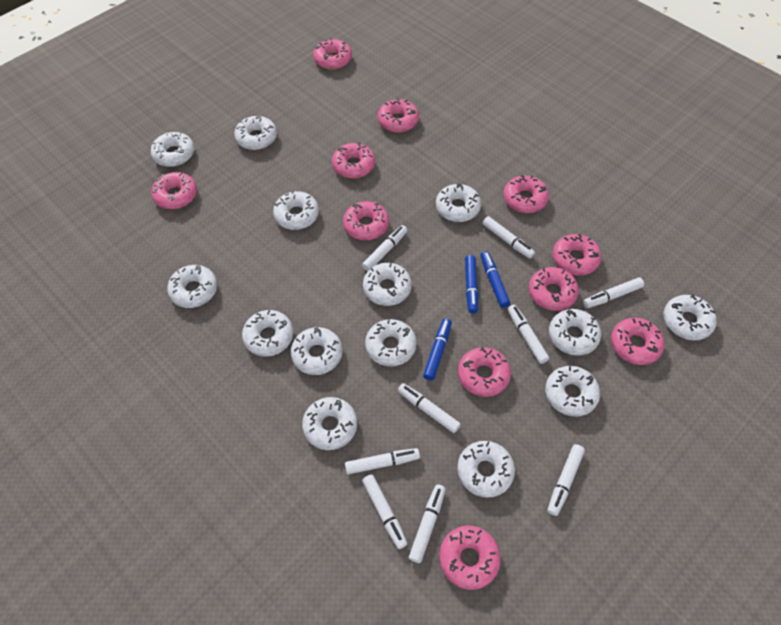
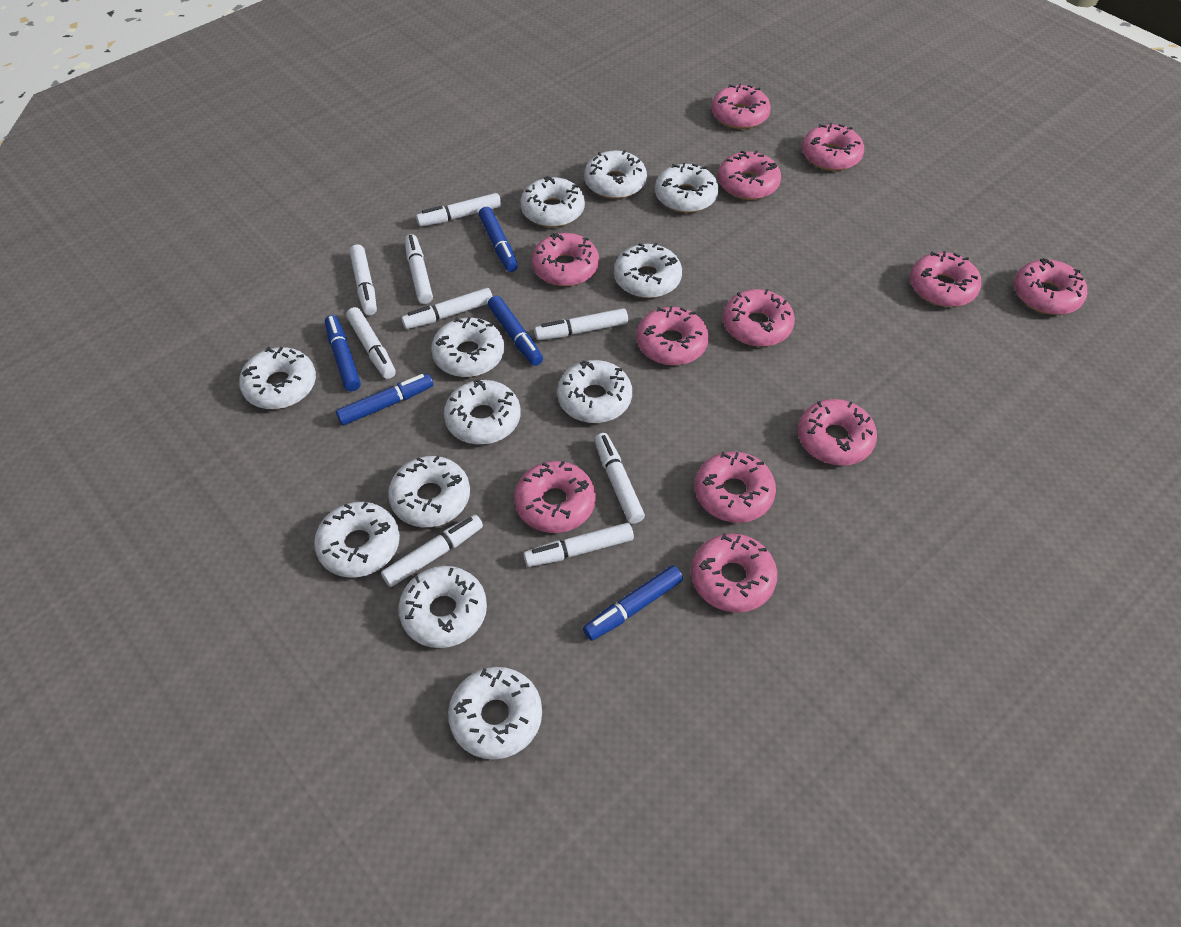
blue marker: 3 -> 5
pink donut: 11 -> 12
white donut: 14 -> 12

